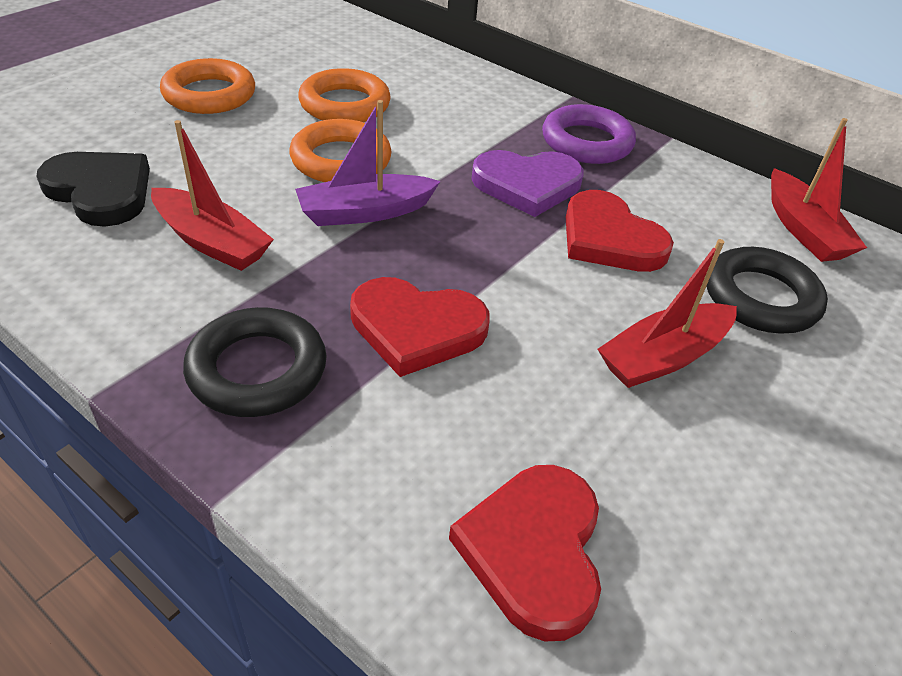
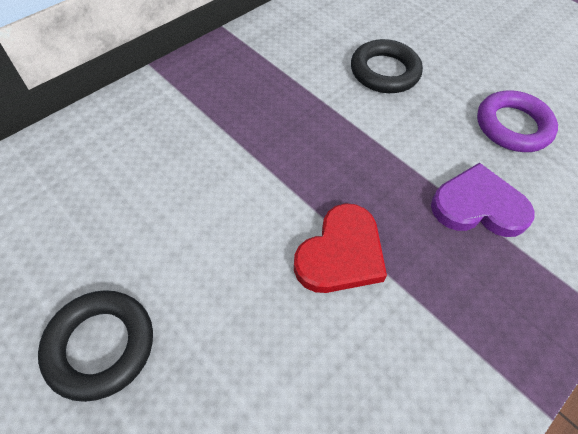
black heart: 1 -> 0
orange ring: 3 -> 0
purple boat: 1 -> 0
red boat: 3 -> 0
red heart: 3 -> 1

